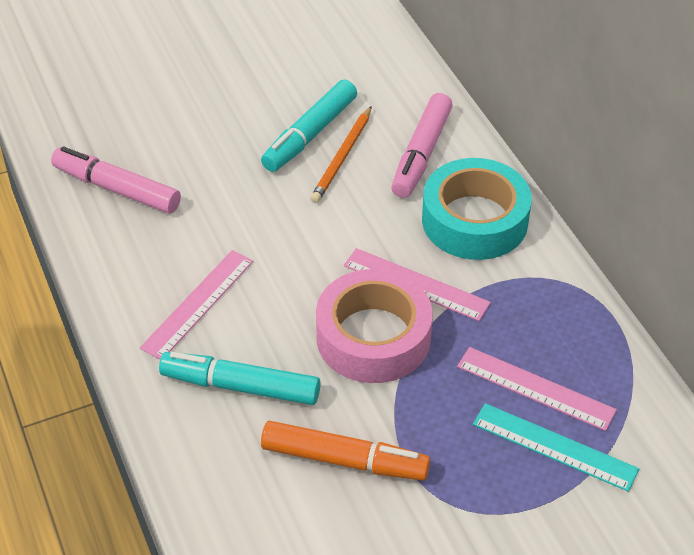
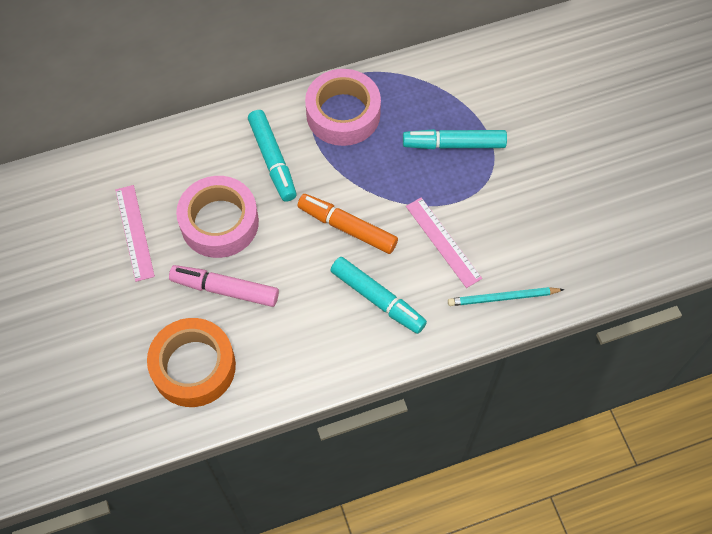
orange pencil: 1 -> 0
orange tape: 0 -> 1
pink marker: 2 -> 1
pink ruler: 3 -> 2
pink tape: 1 -> 2
turquoise marker: 2 -> 3
turquoise pencil: 0 -> 1
turquoise ruler: 1 -> 0
turquoise tape: 1 -> 0

